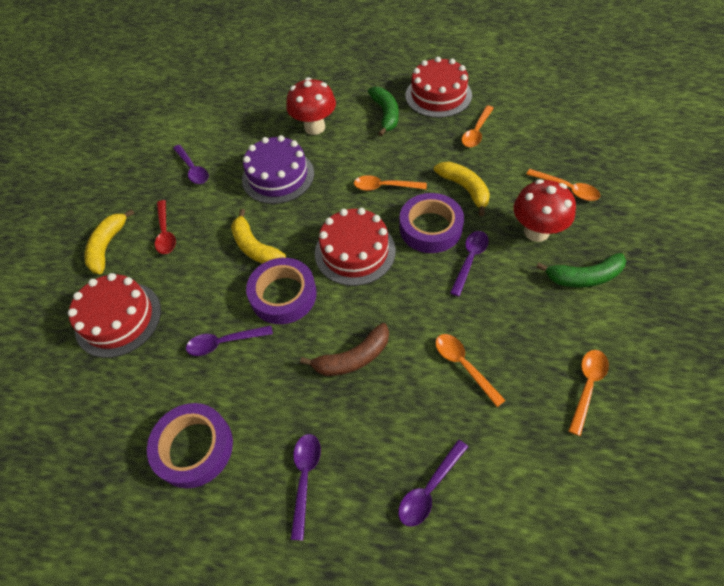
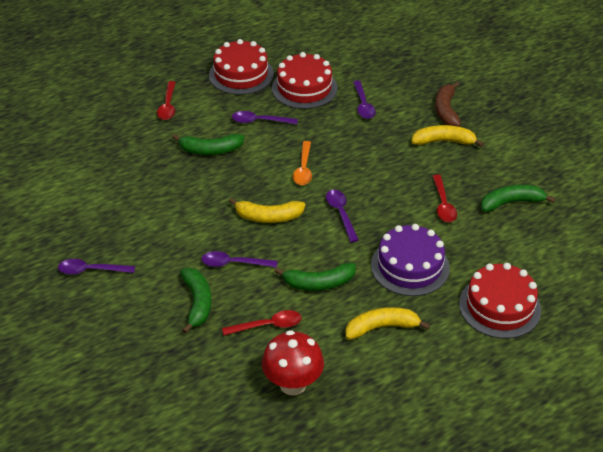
green banana: 2 -> 4
orange spoon: 5 -> 1
purple tape: 3 -> 0
red mushroom: 2 -> 1
red spoon: 1 -> 3

